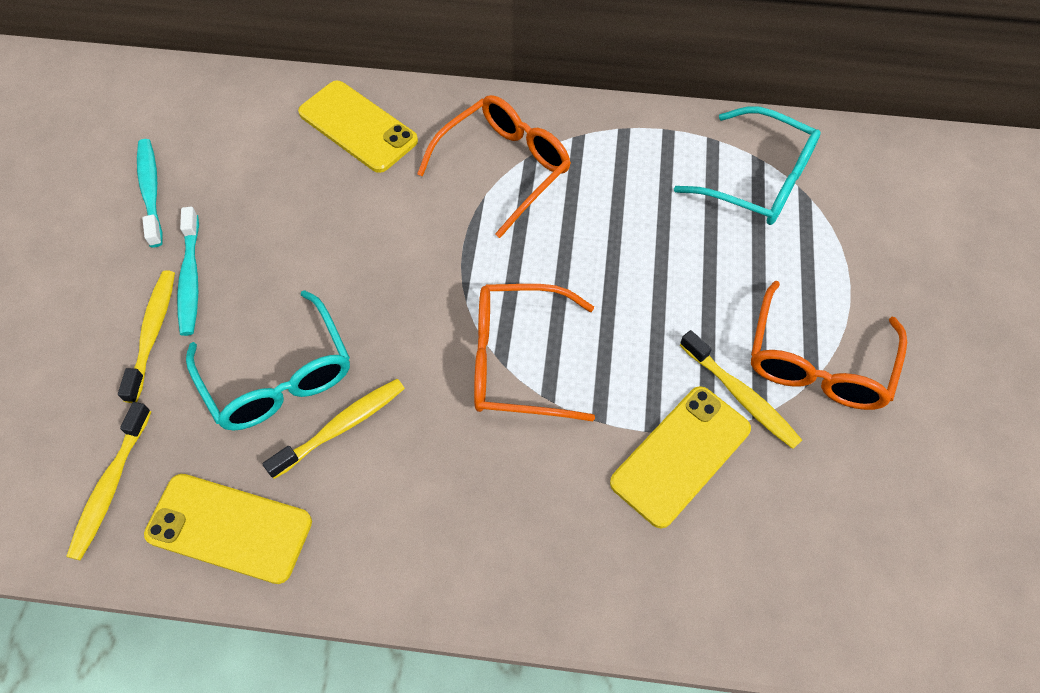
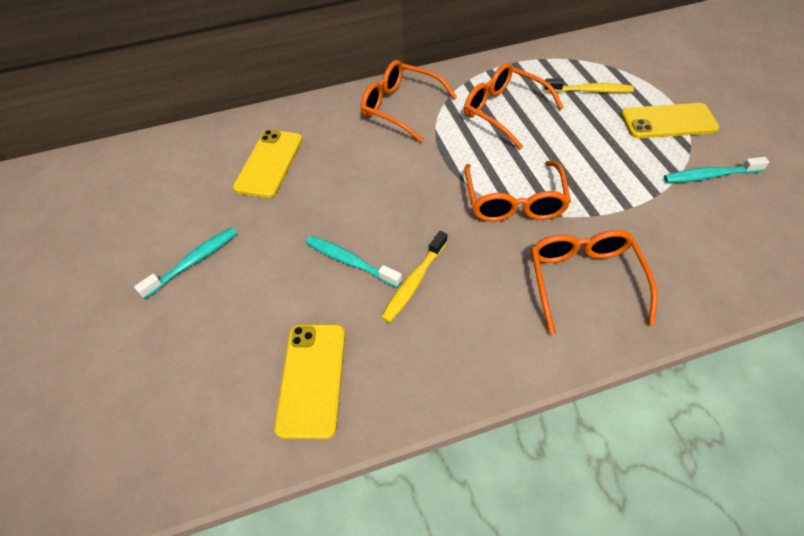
orange glasses: 3 -> 4
turquoise glasses: 2 -> 0
turquoise toothbrush: 2 -> 3
yellow toothbrush: 4 -> 2

